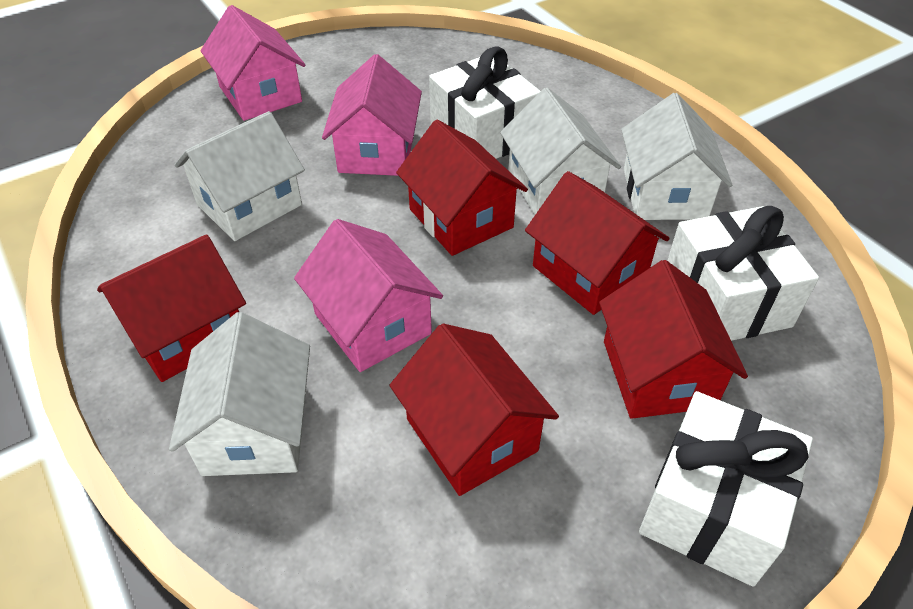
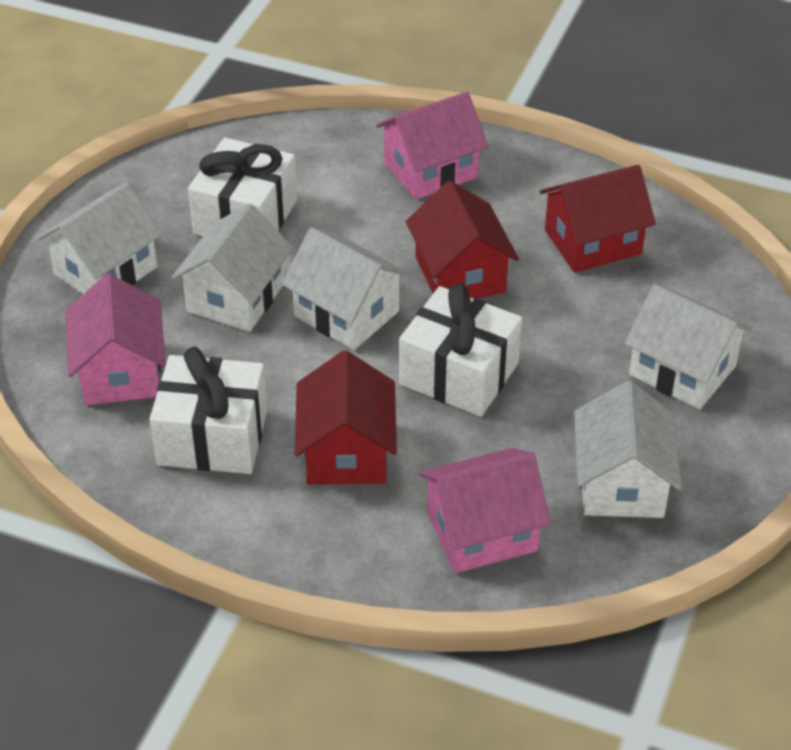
red house: 5 -> 3
white house: 4 -> 5

